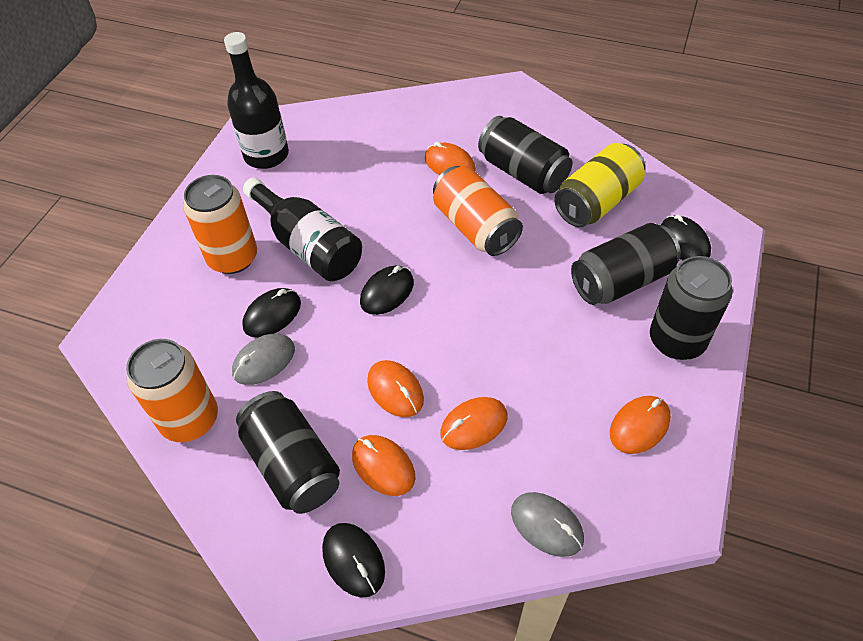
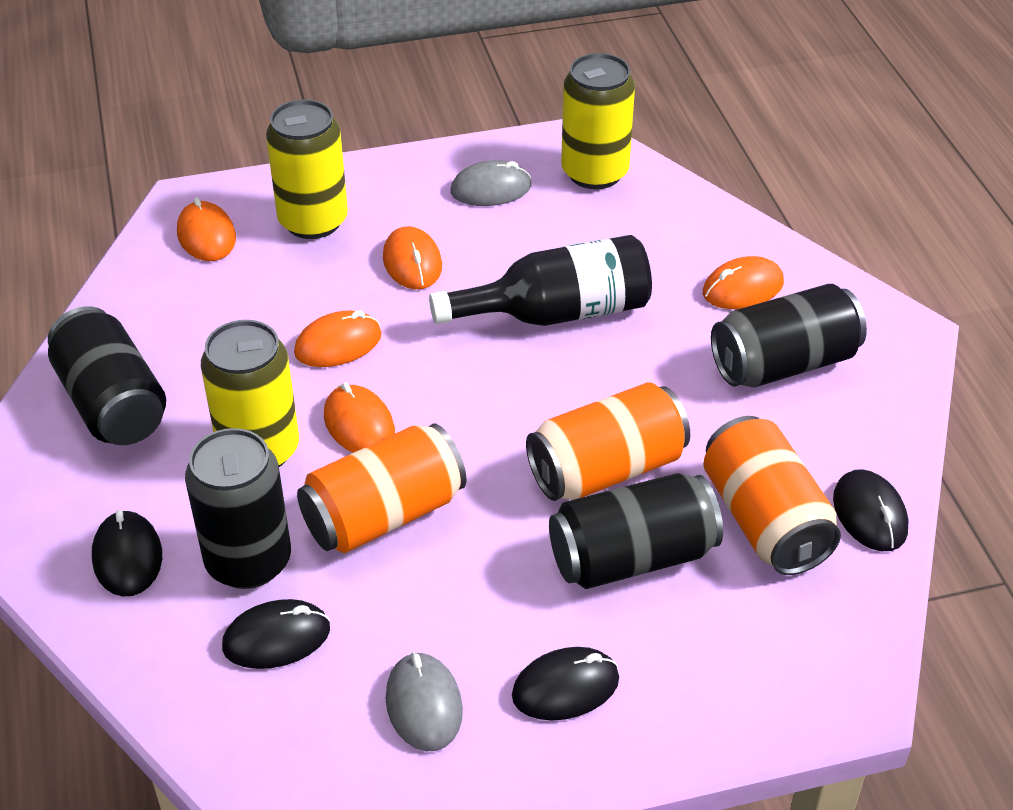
black bottle: 2 -> 1
yellow can: 1 -> 3

